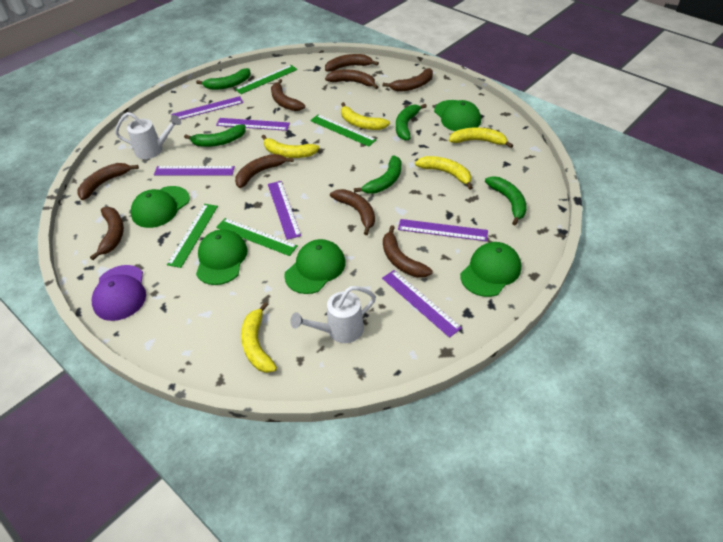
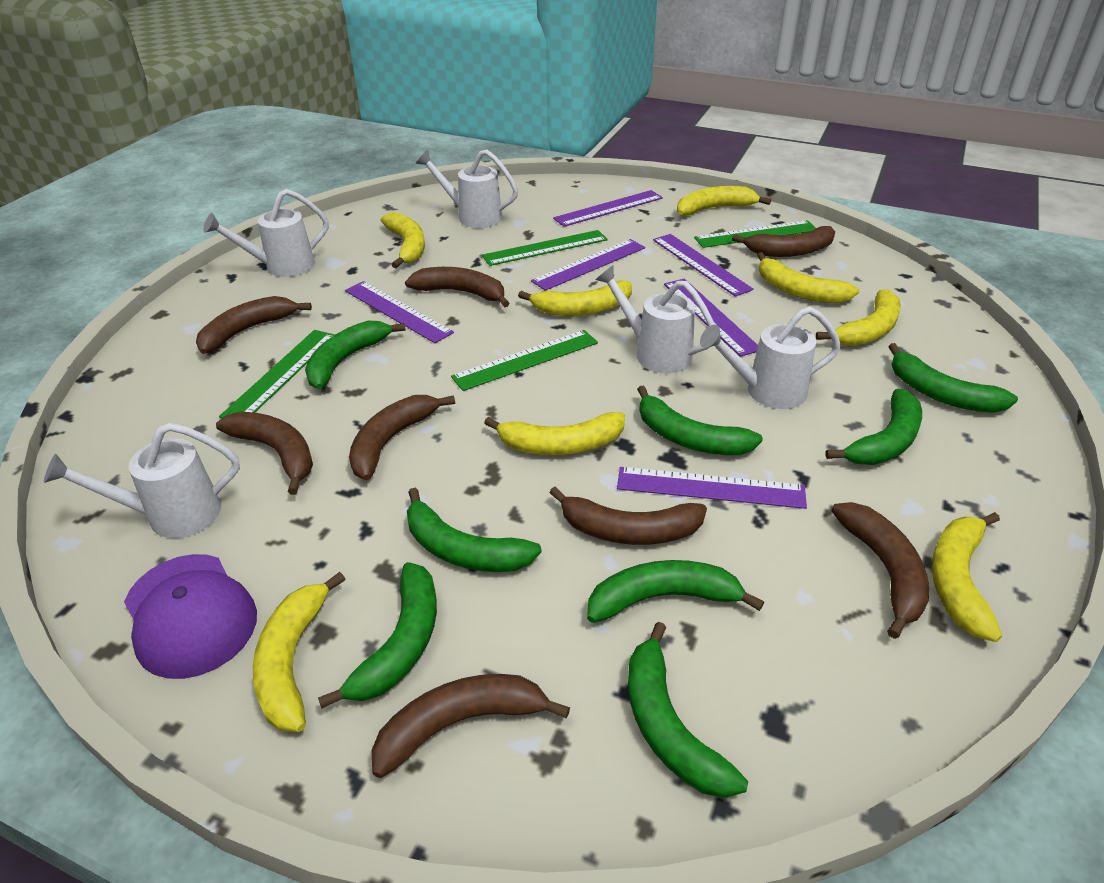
brown banana: 9 -> 8
green banana: 5 -> 8
green cap: 5 -> 0
white watering can: 2 -> 5
yellow banana: 5 -> 8

